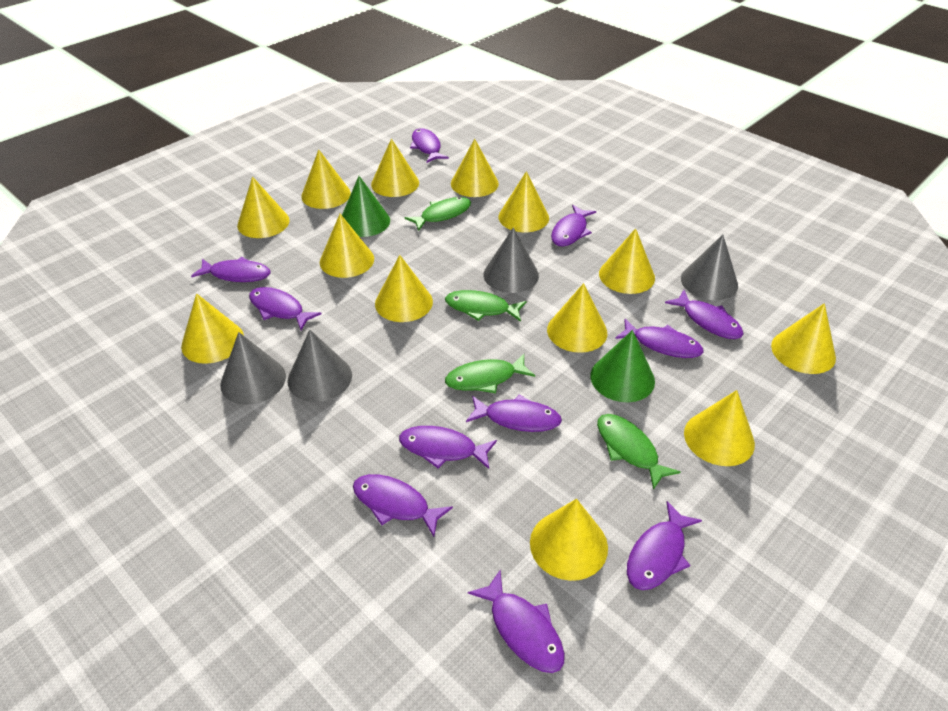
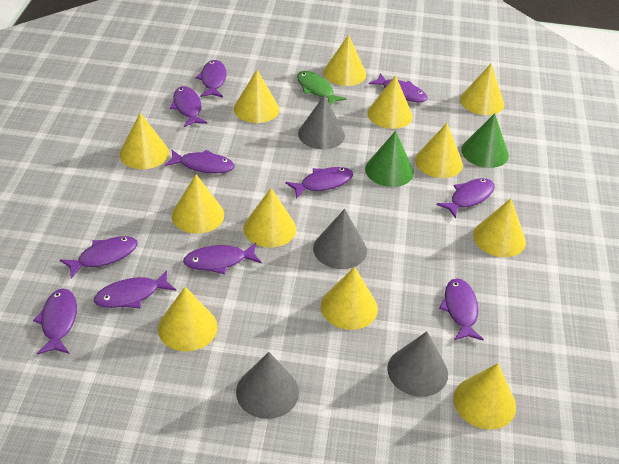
green fish: 4 -> 1
yellow cone: 13 -> 12

